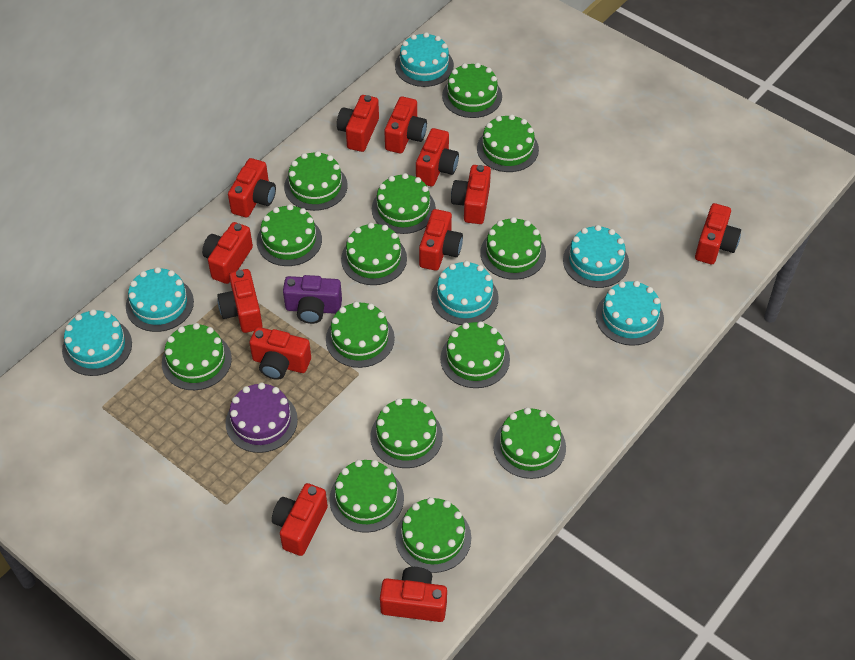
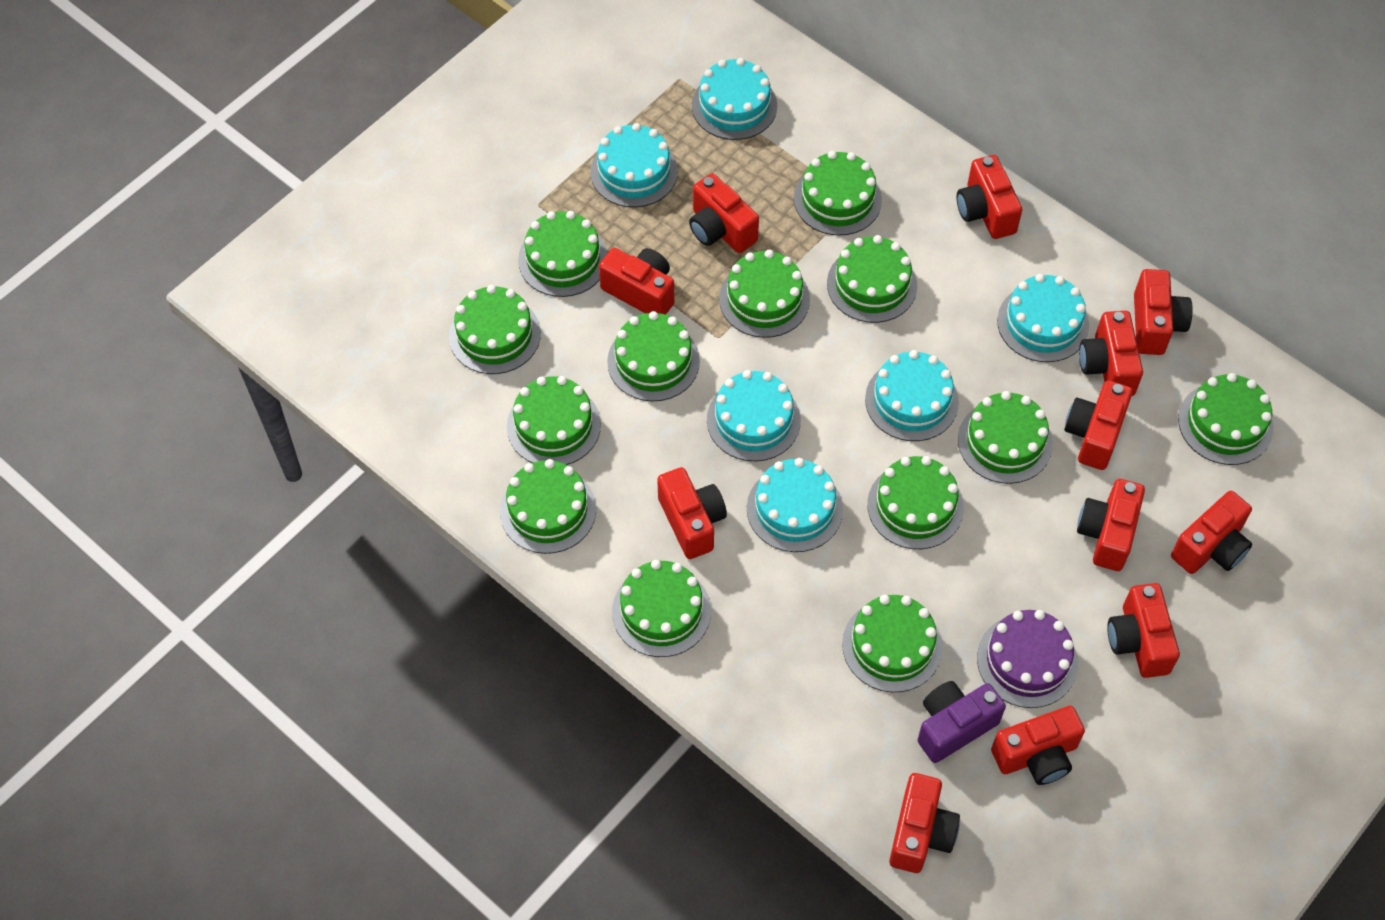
green cake: 14 -> 13

